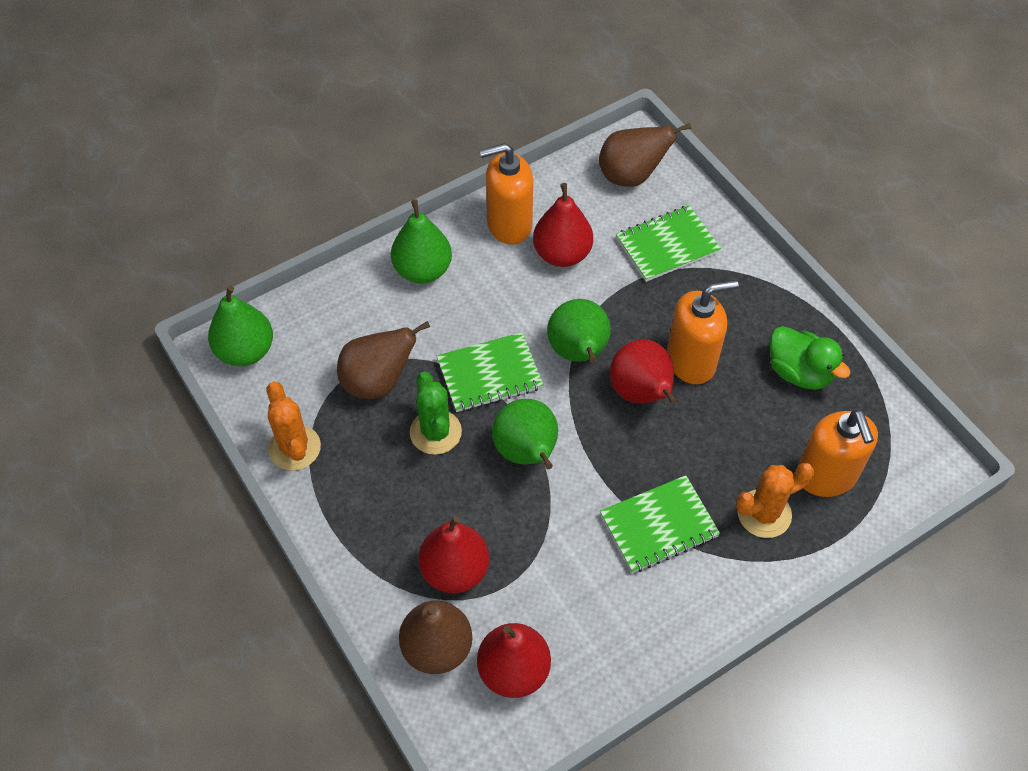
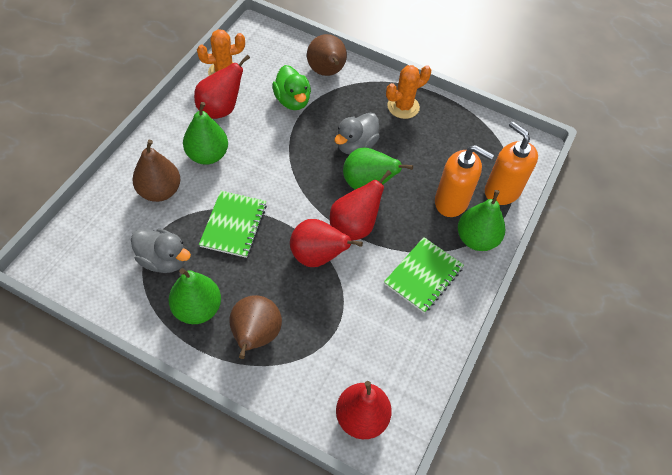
green cactus: 1 -> 0
green notebook: 3 -> 2
grey duck: 0 -> 2
orange soap dispenser: 3 -> 2

